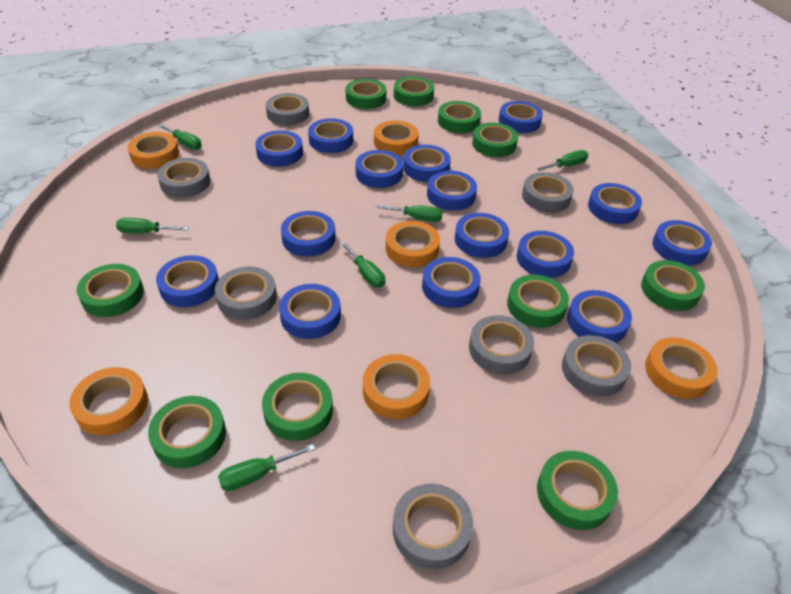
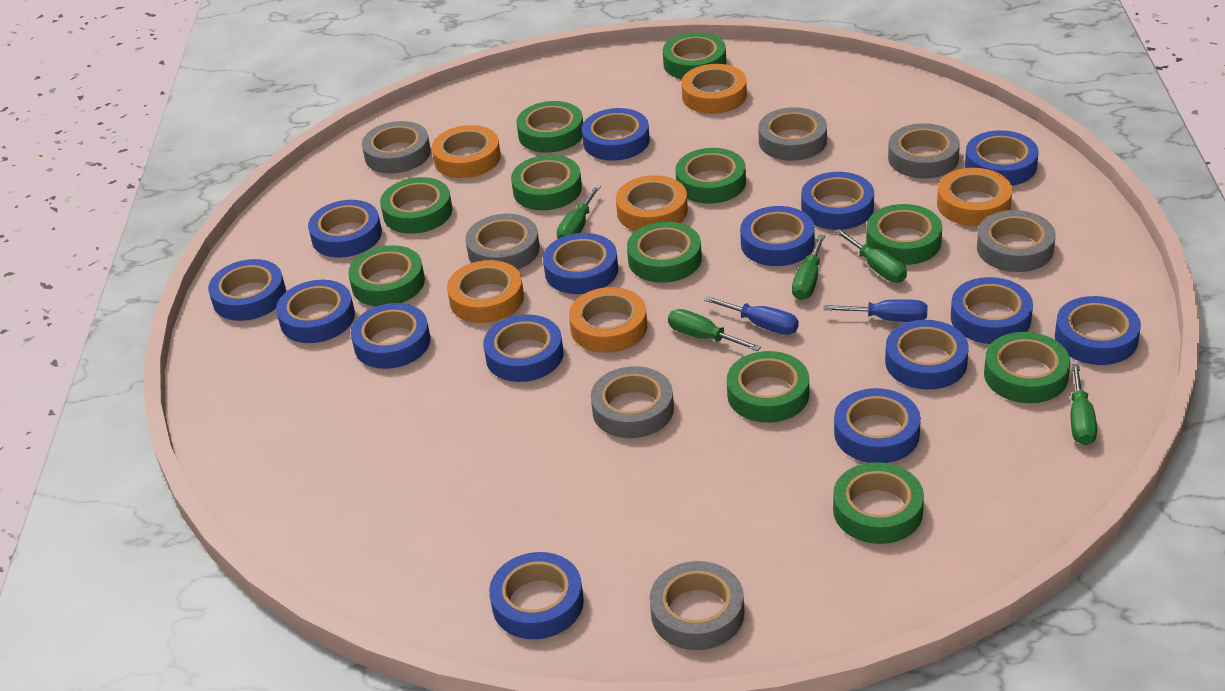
blue screwdriver: 0 -> 2
green screwdriver: 6 -> 5
green tape: 10 -> 11

